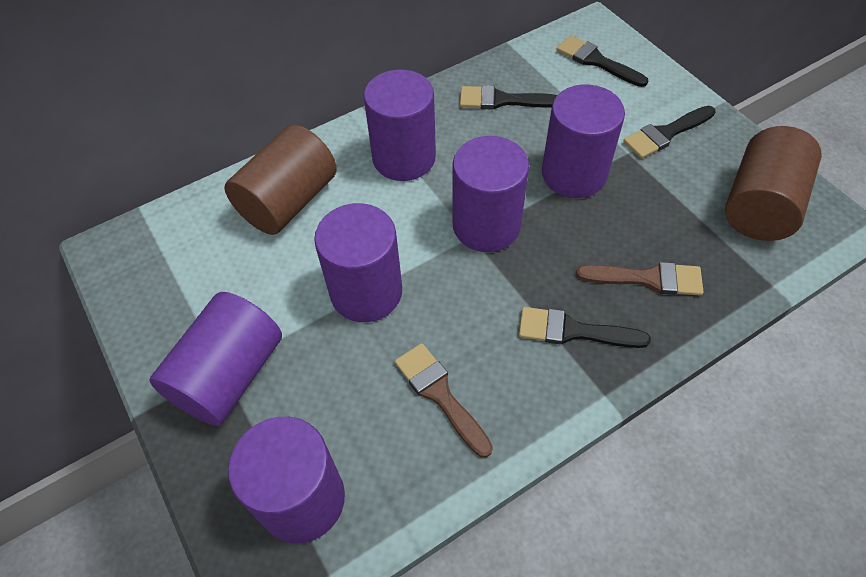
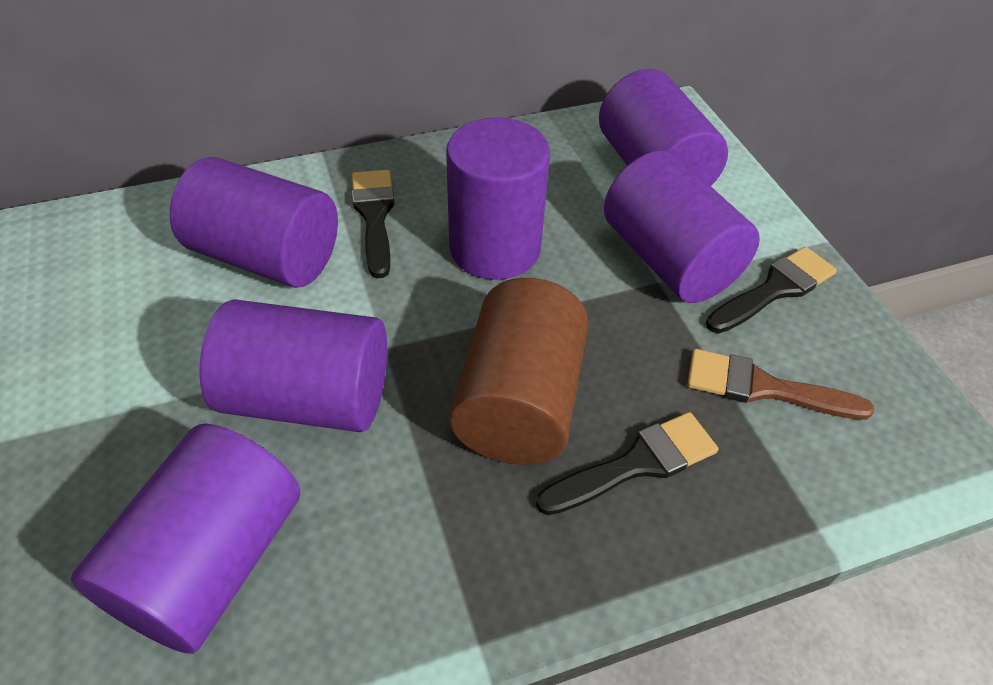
black brush: 4 -> 3
brown brush: 2 -> 1
brown cylinder: 2 -> 1

